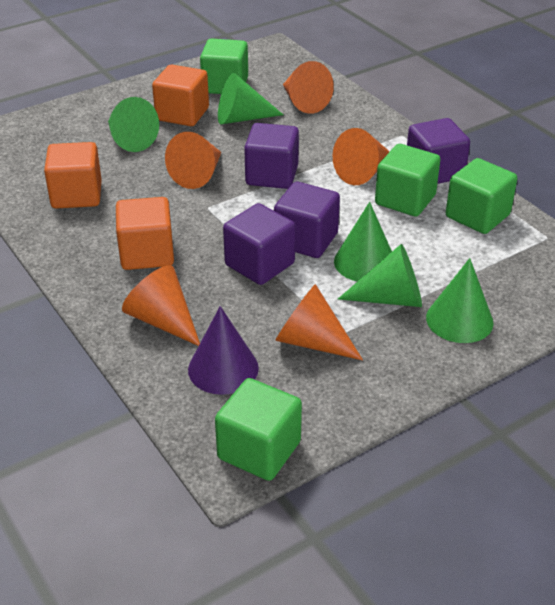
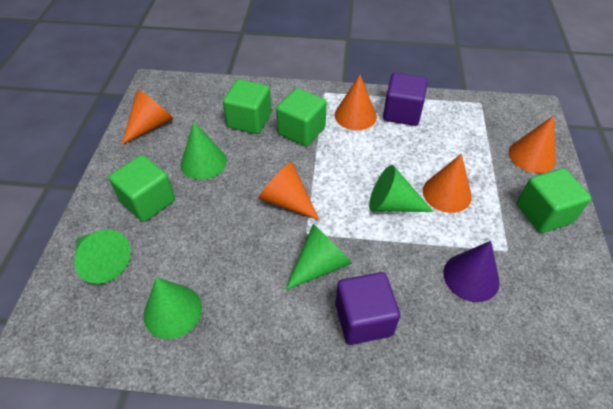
orange cube: 3 -> 0
purple cube: 4 -> 2

